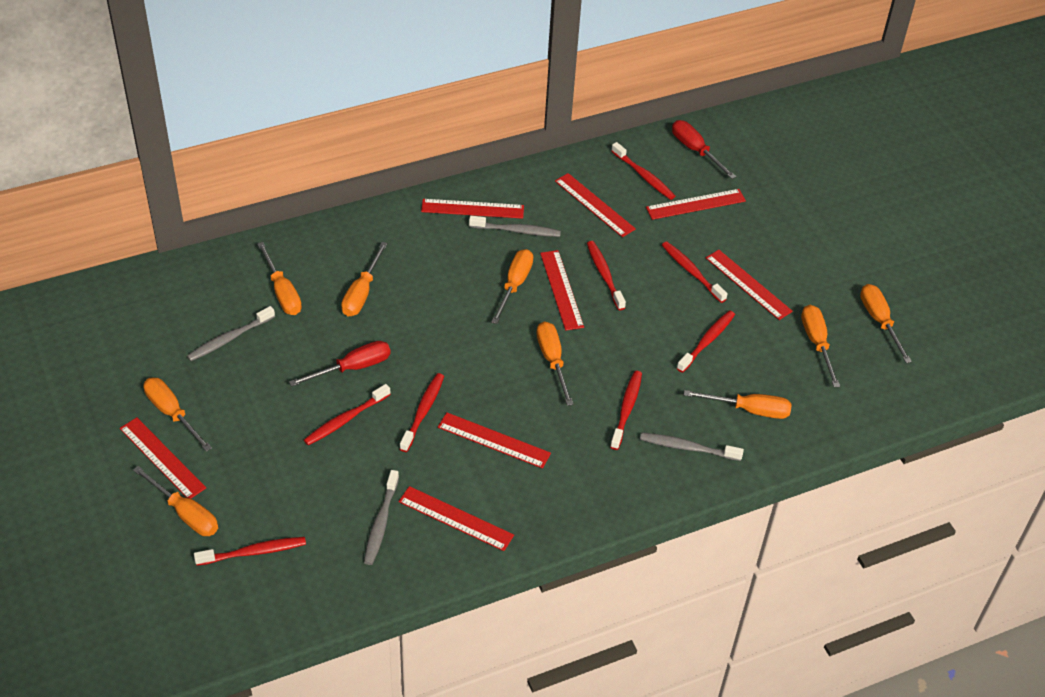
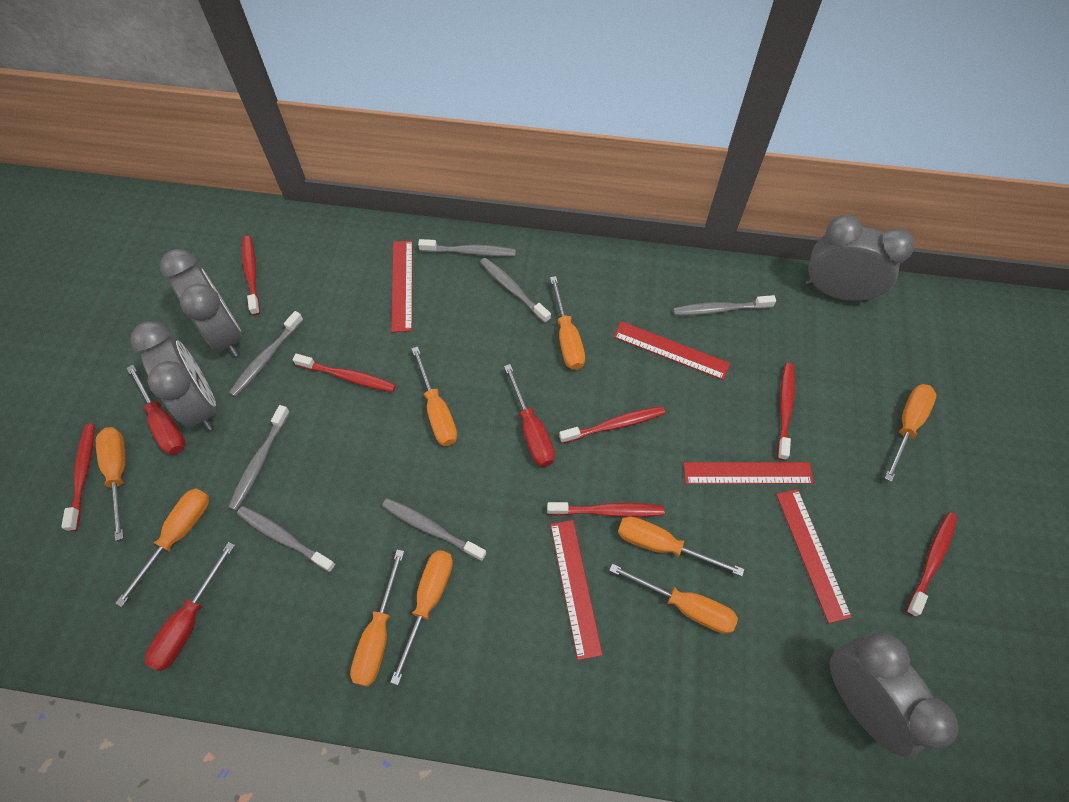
grey clock: 0 -> 4
grey toothbrush: 4 -> 7
red ruler: 8 -> 5
red screwdriver: 2 -> 3
red toothbrush: 8 -> 7

